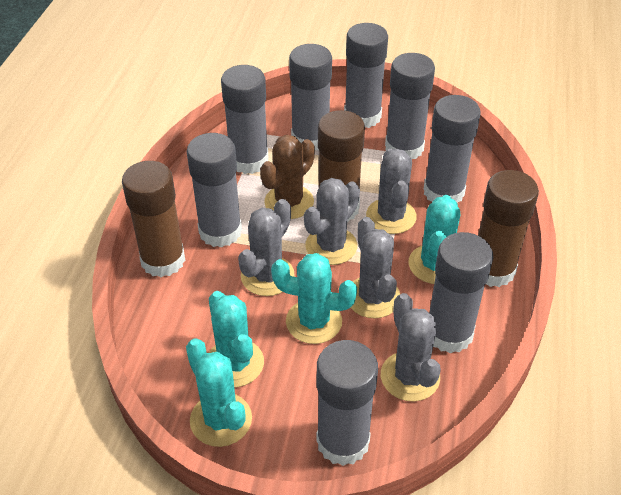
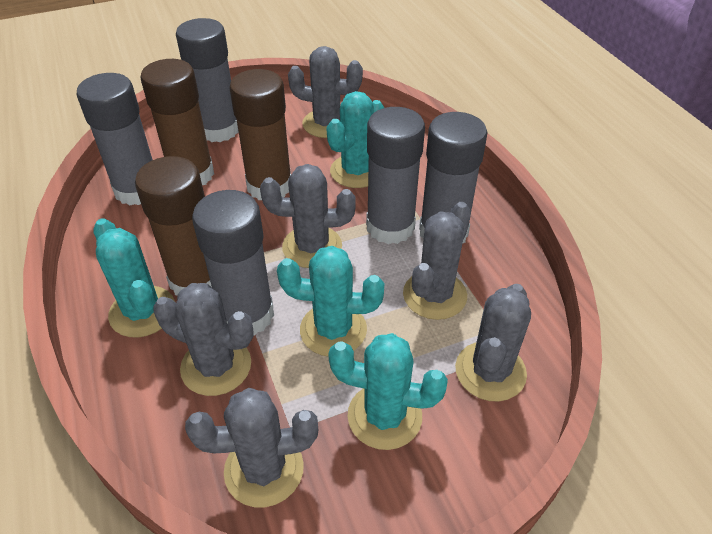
brown cactus: 1 -> 0
grey cactus: 5 -> 6
grey glue stick: 8 -> 5

